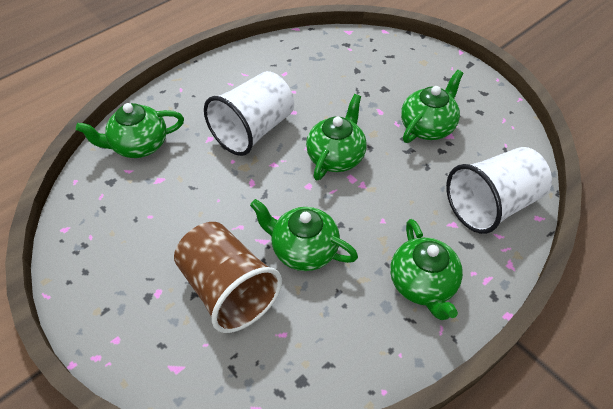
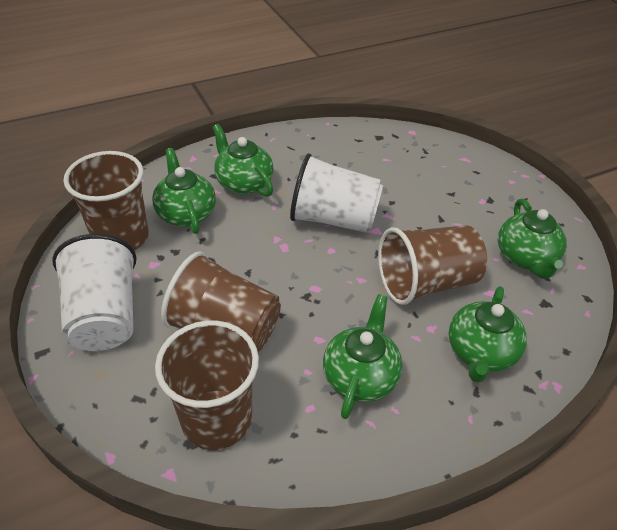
brown cup: 1 -> 4

